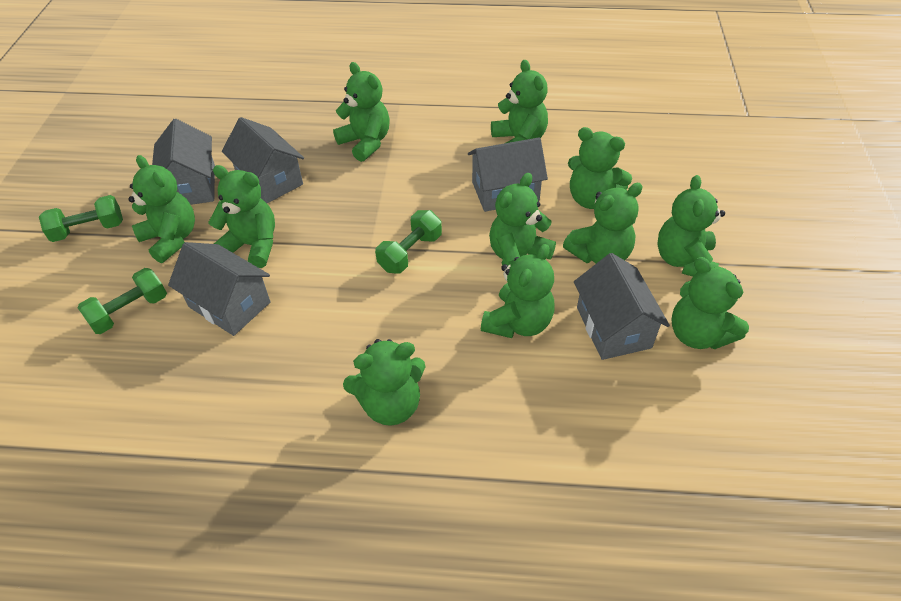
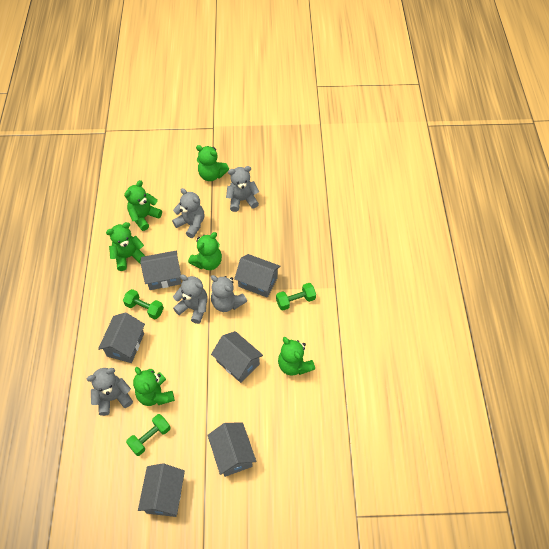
green teddy bear: 11 -> 6
grey house: 5 -> 6
grey teddy bear: 0 -> 5

